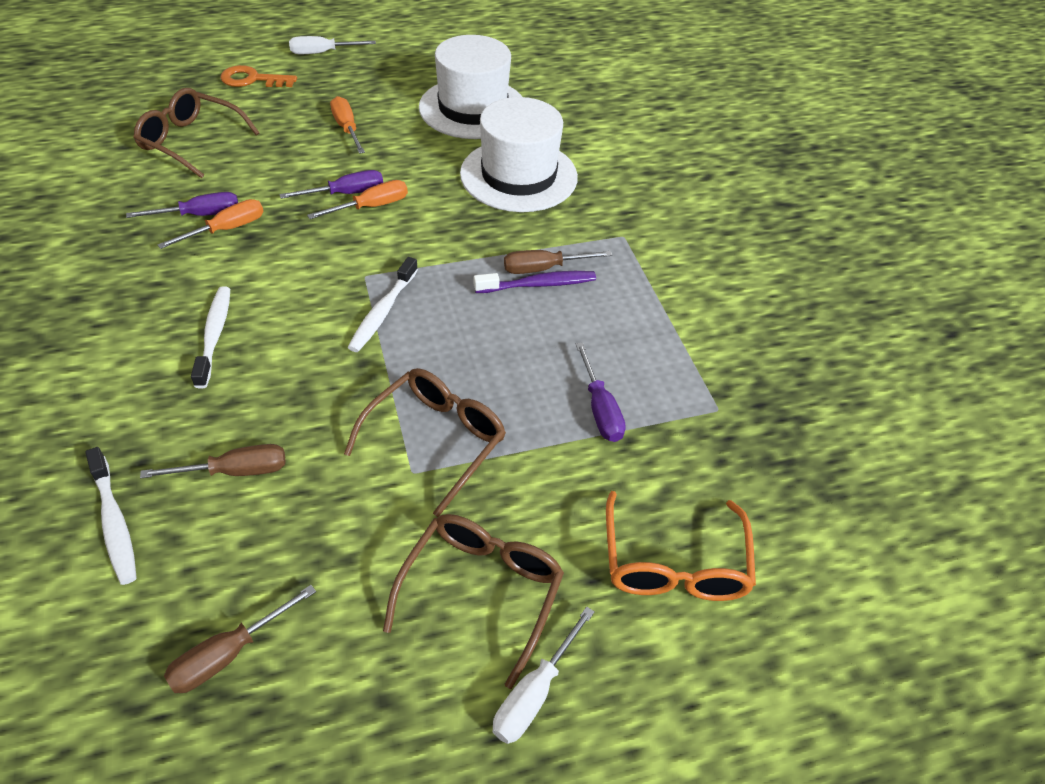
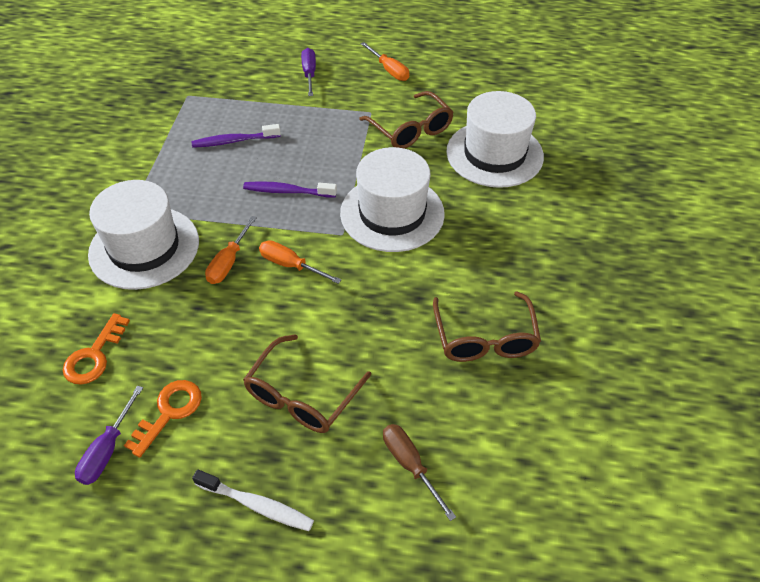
brown screwdriver: 3 -> 1
orange glasses: 1 -> 0
orange key: 1 -> 2
purple screwdriver: 3 -> 2
purple toothbrush: 1 -> 2
white hat: 2 -> 3
white screwdriver: 2 -> 0
white toothbrush: 3 -> 1

